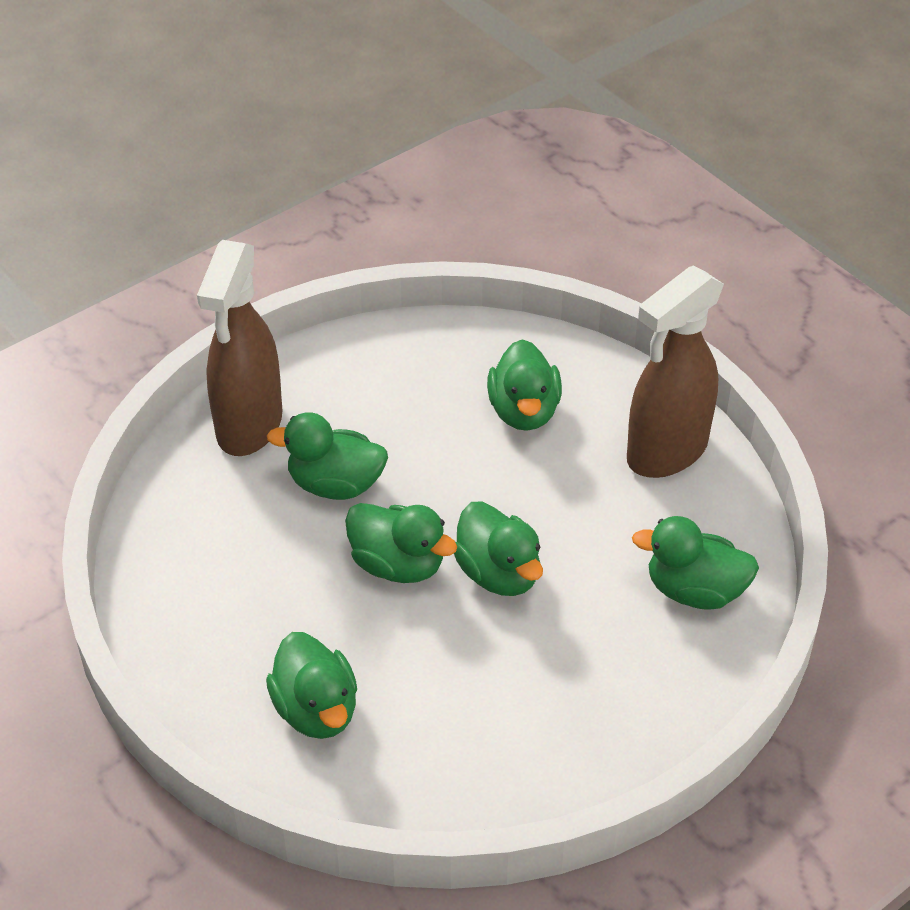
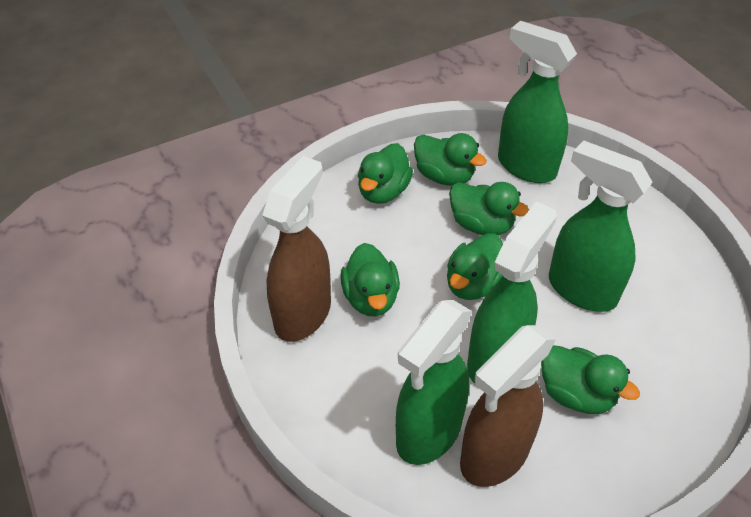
green spray bottle: 0 -> 4

